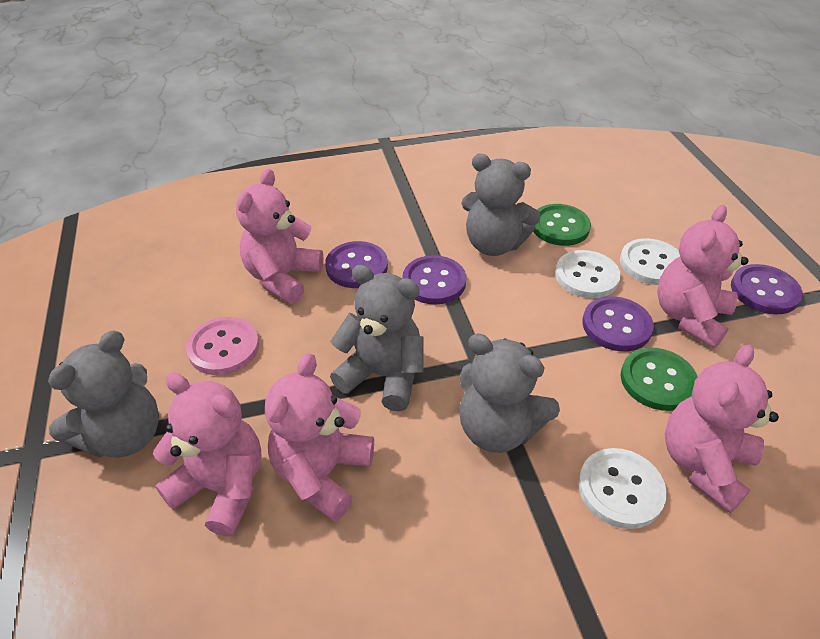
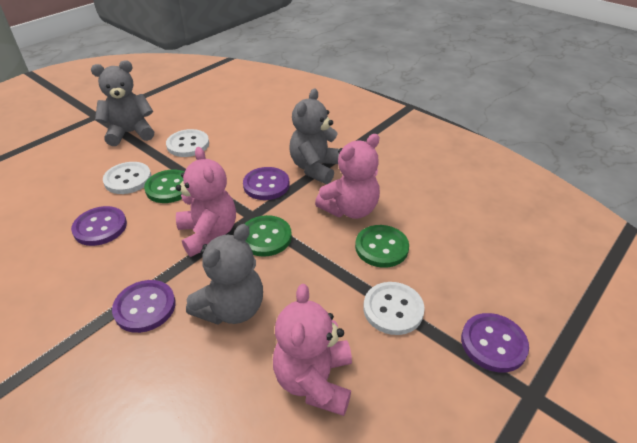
green button: 2 -> 3
grey teddy bear: 4 -> 3
pink button: 1 -> 0
pink teddy bear: 5 -> 3

